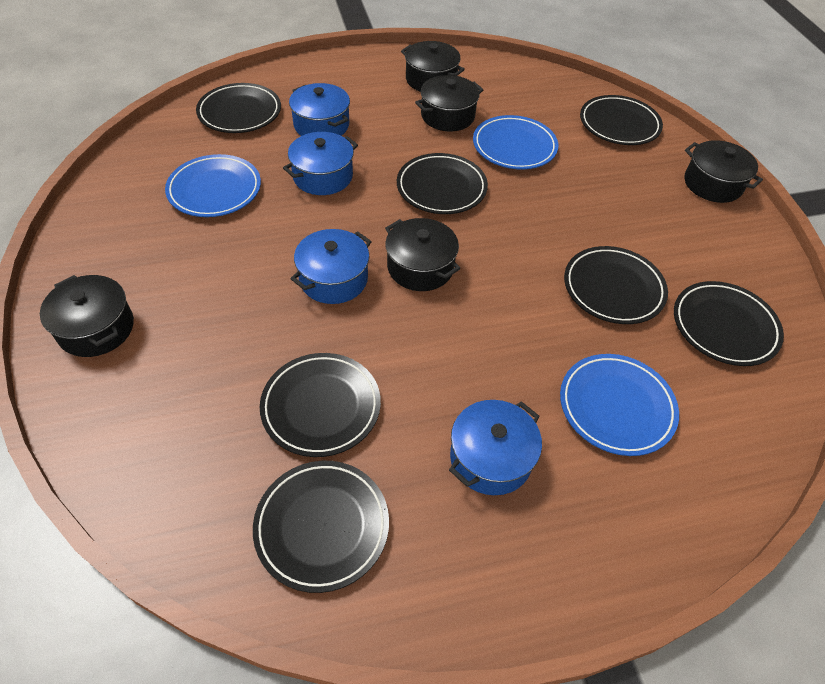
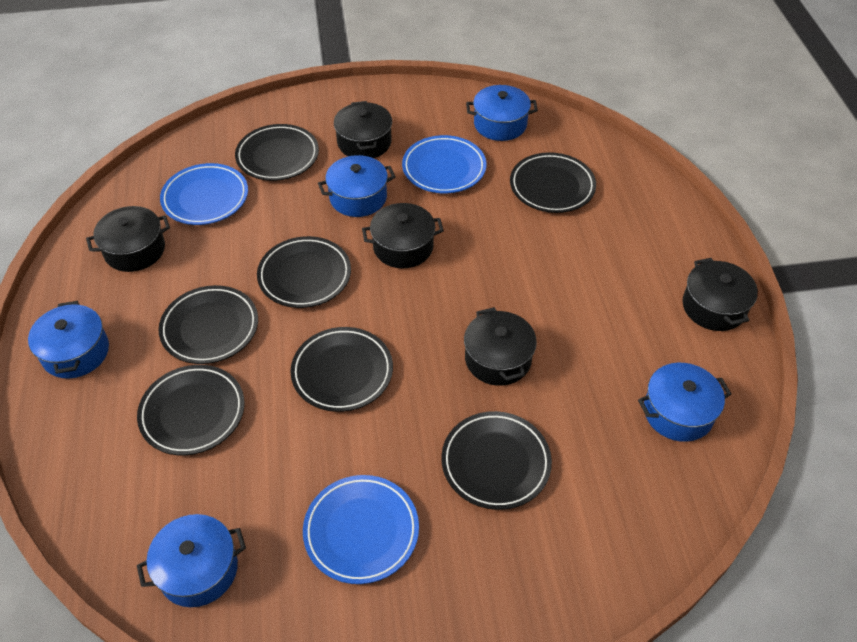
blue pot: 4 -> 5

